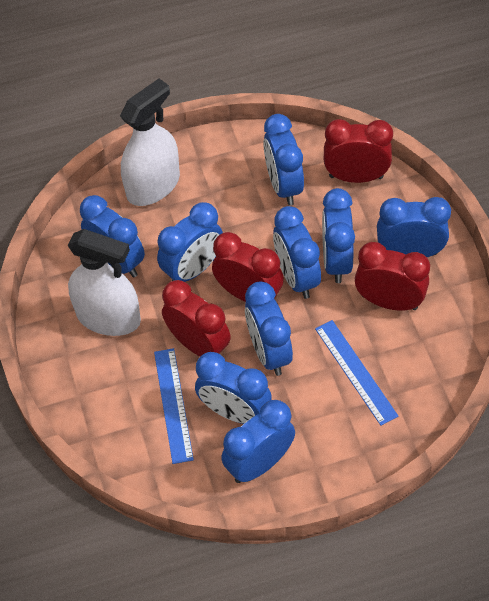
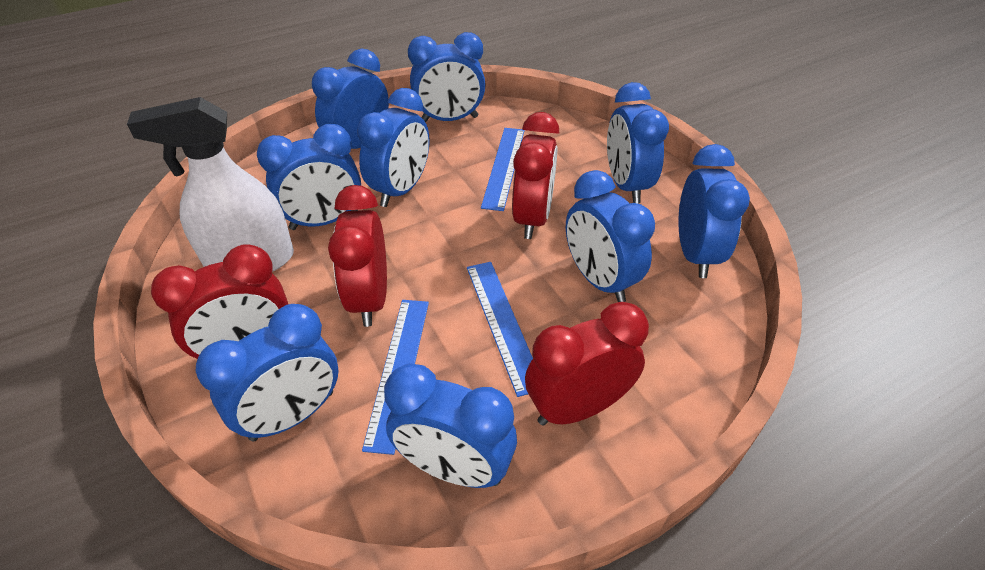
blue ruler: 2 -> 3
white spray bottle: 2 -> 1

